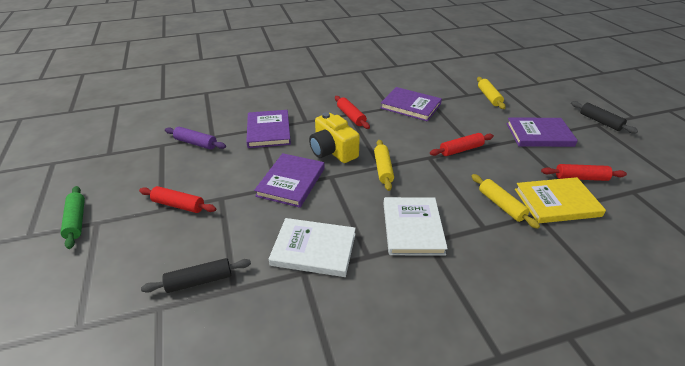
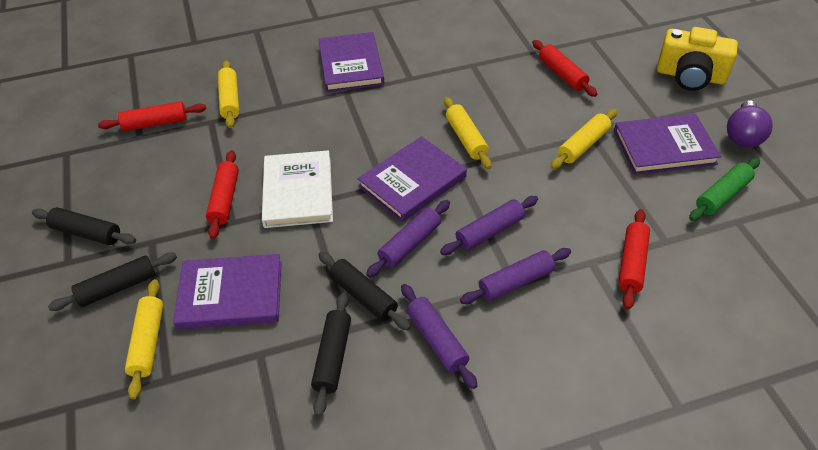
black rolling pin: 2 -> 4
purple light bulb: 0 -> 1
purple rolling pin: 1 -> 4
white book: 2 -> 1
yellow book: 1 -> 0
yellow rolling pin: 3 -> 4

